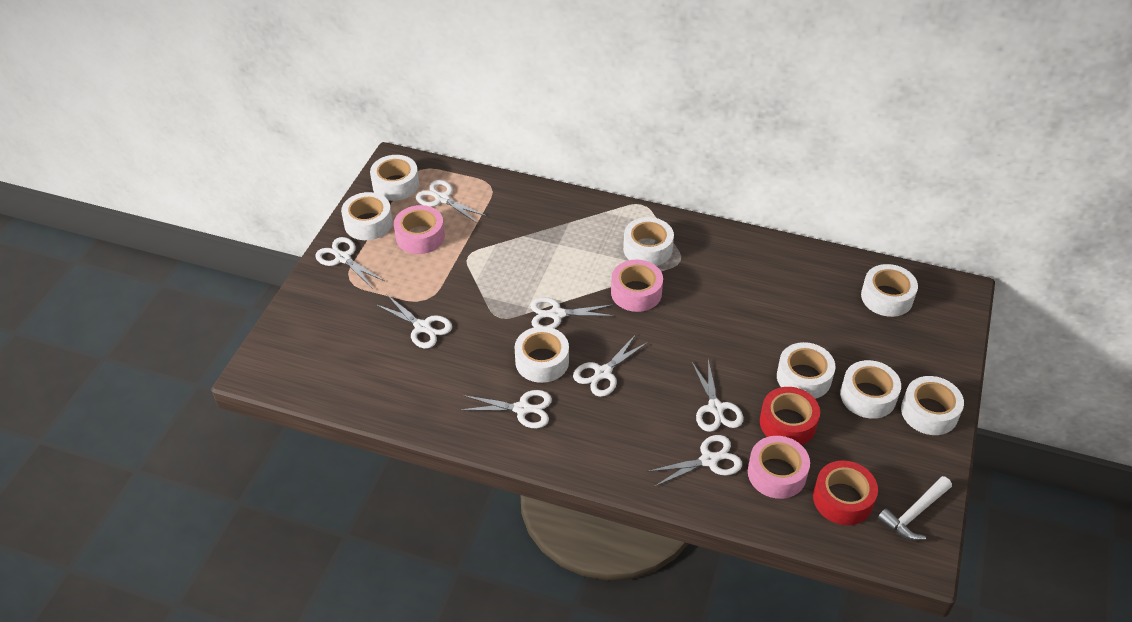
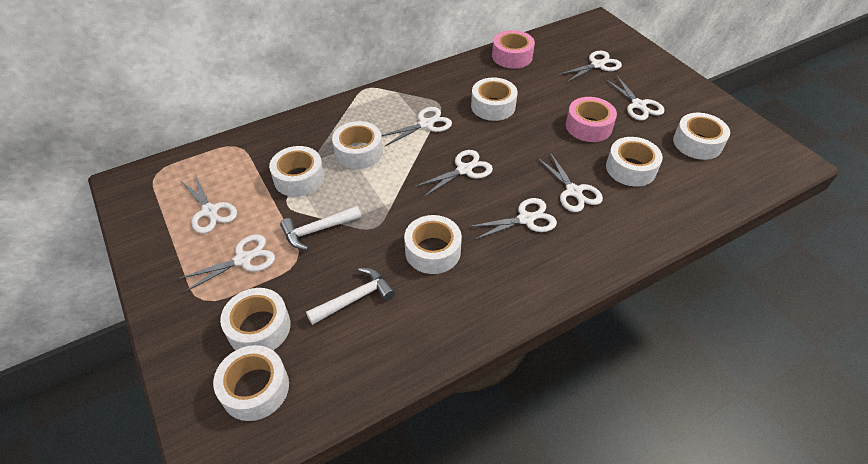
pink tape: 3 -> 2
red tape: 2 -> 0
white hammer: 1 -> 2

